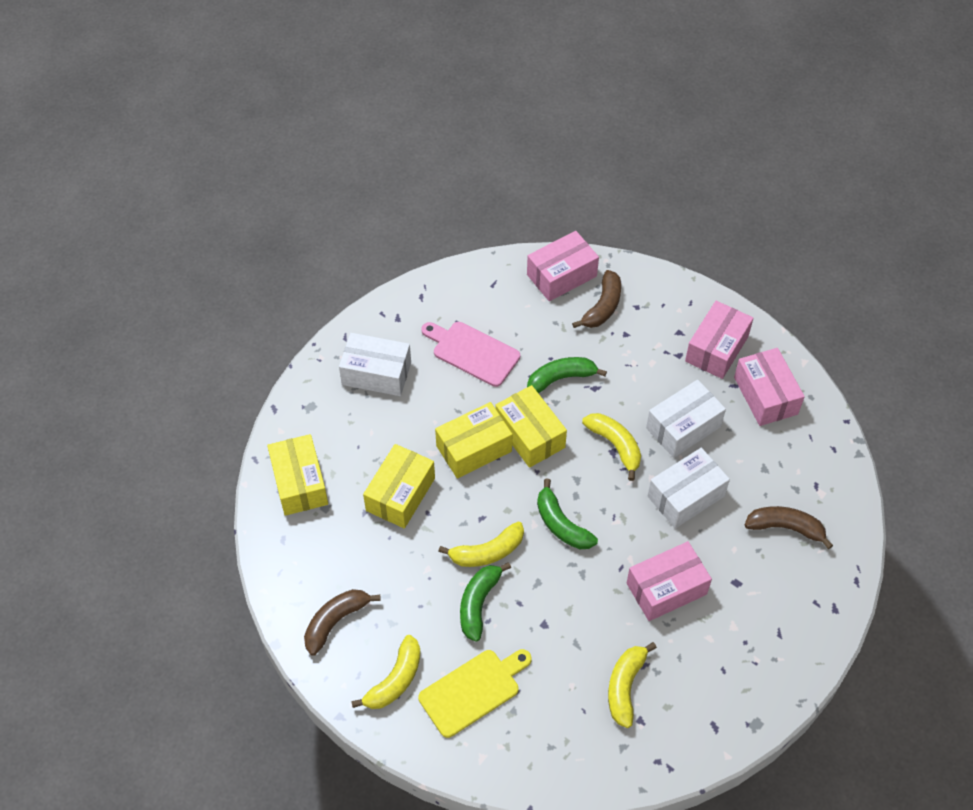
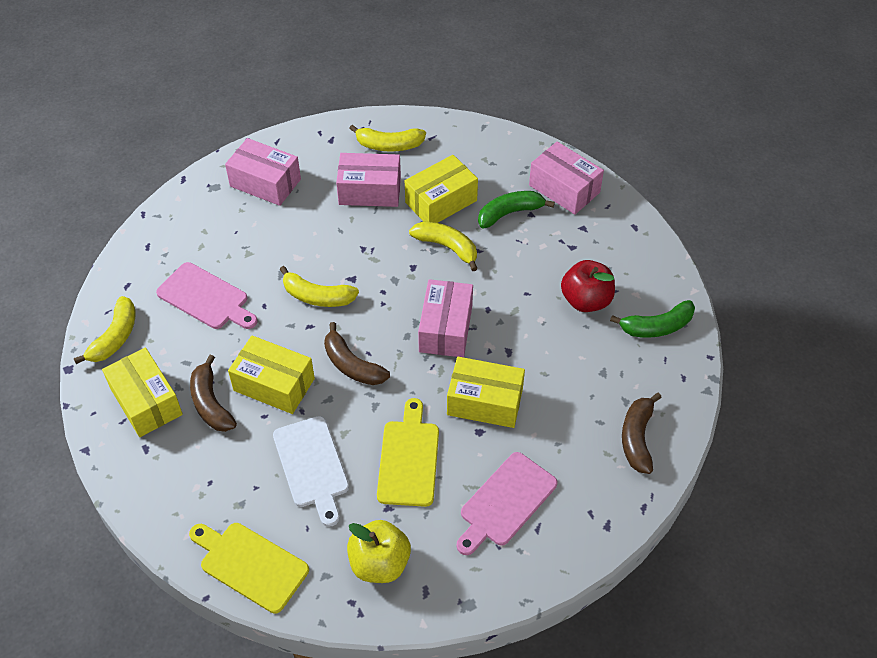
green banana: 3 -> 2
pink cutting board: 1 -> 2
red apple: 0 -> 1
white box: 3 -> 0
white cutting board: 0 -> 1
yellow apple: 0 -> 1
yellow cutting board: 1 -> 2

